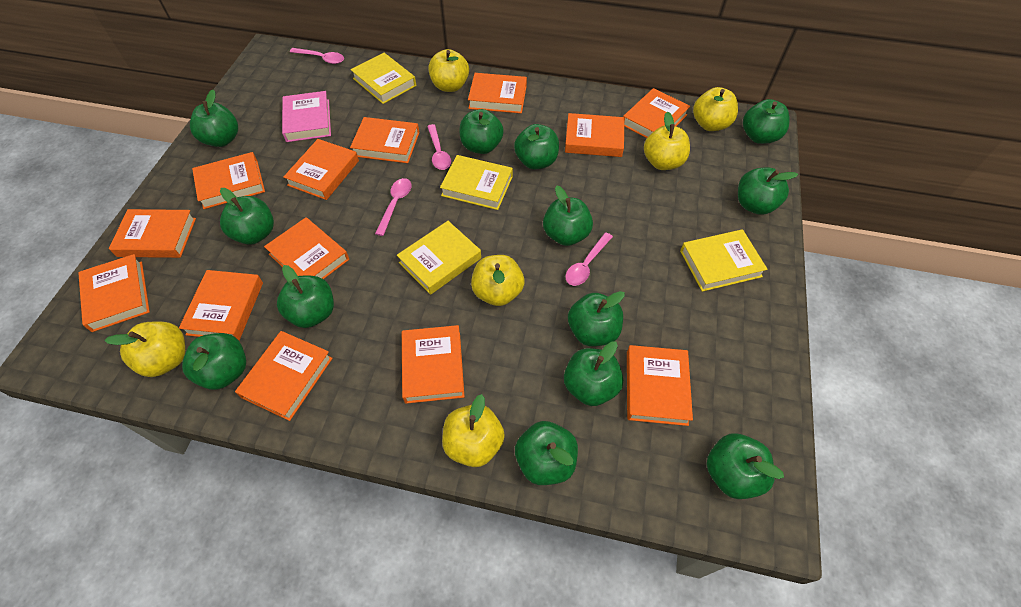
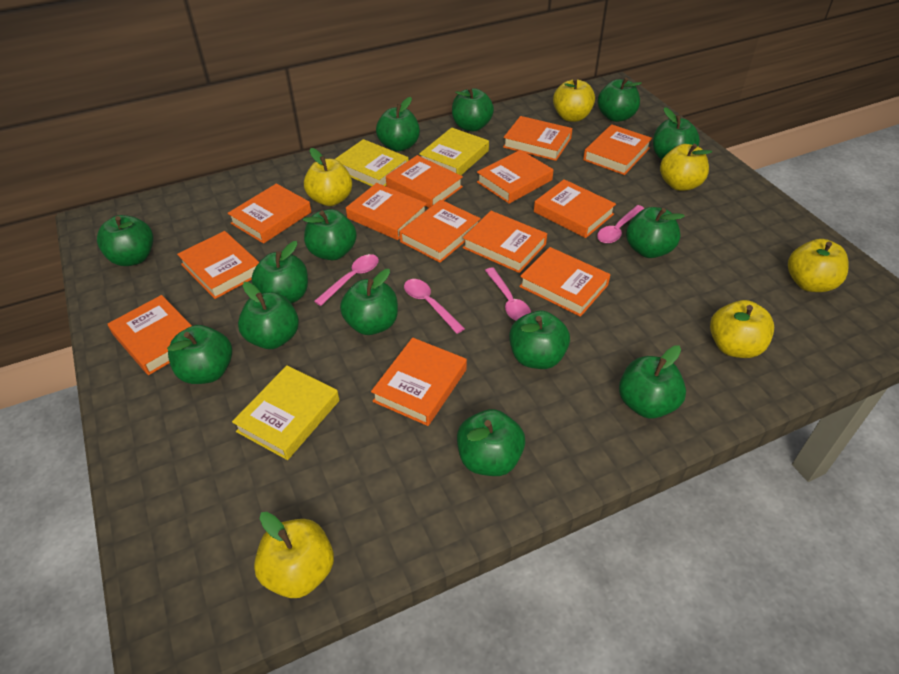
green apple: 13 -> 14
pink book: 1 -> 0
yellow book: 4 -> 3

